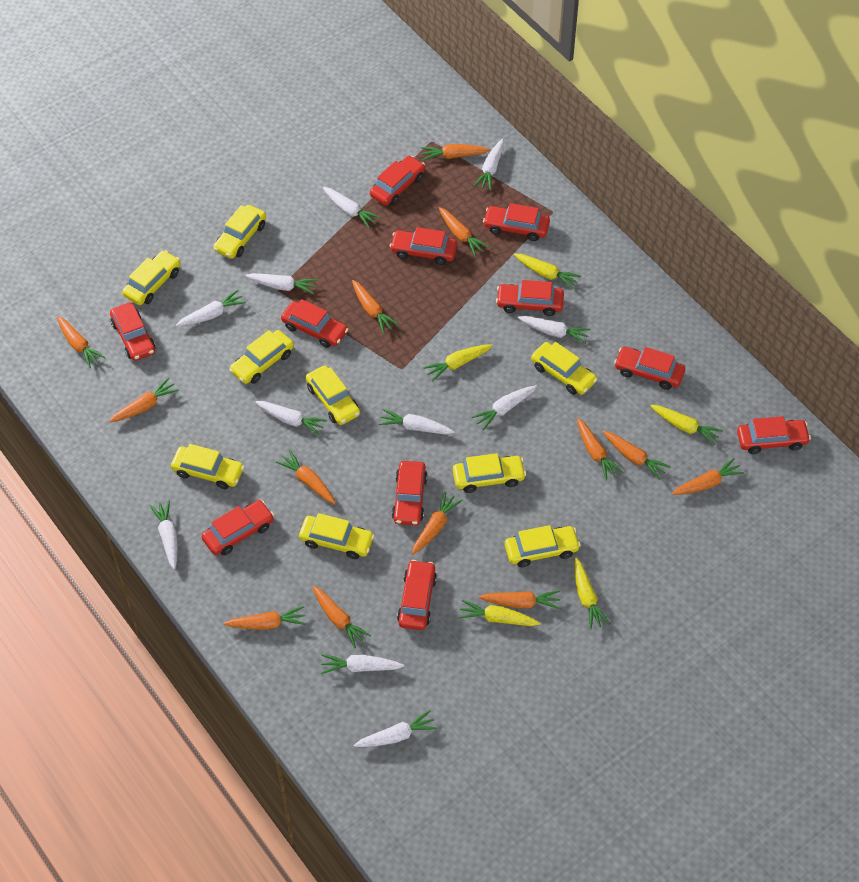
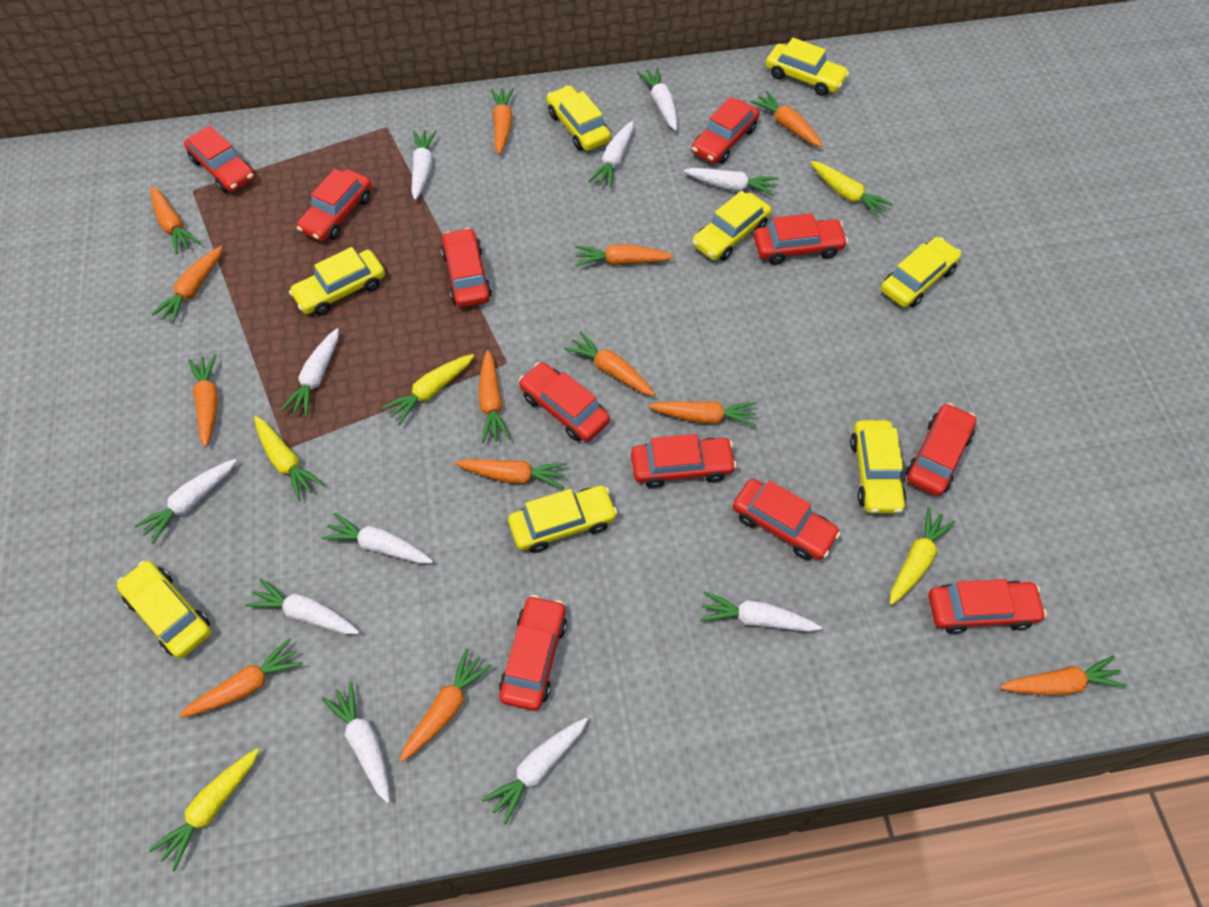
yellow car: 9 -> 8

